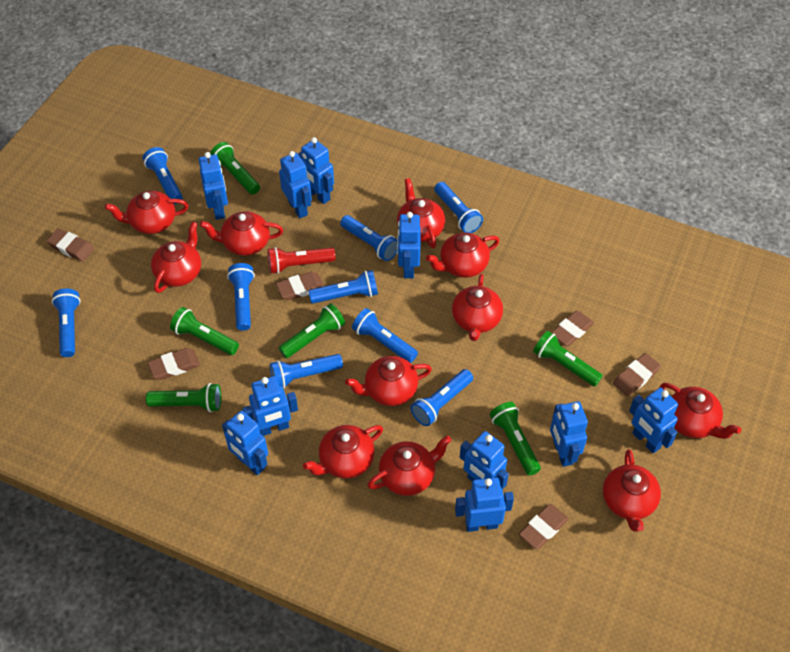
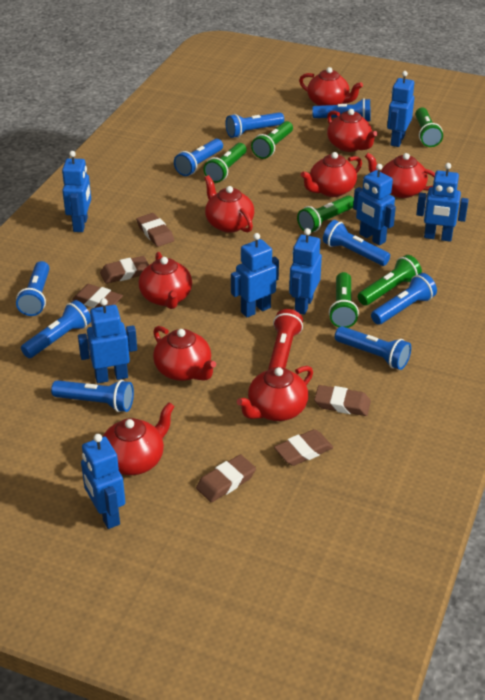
blue robot: 10 -> 8
red teapot: 11 -> 9

